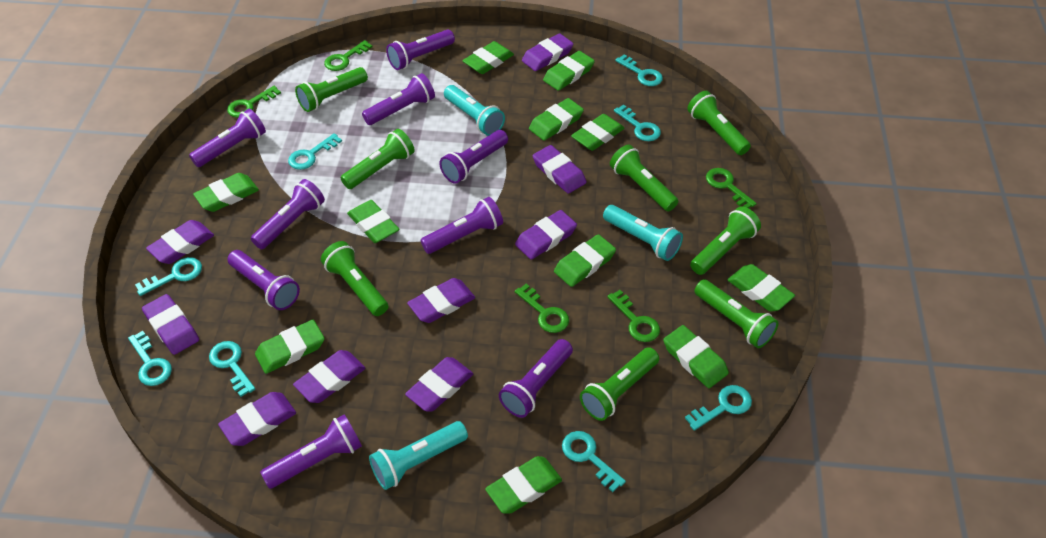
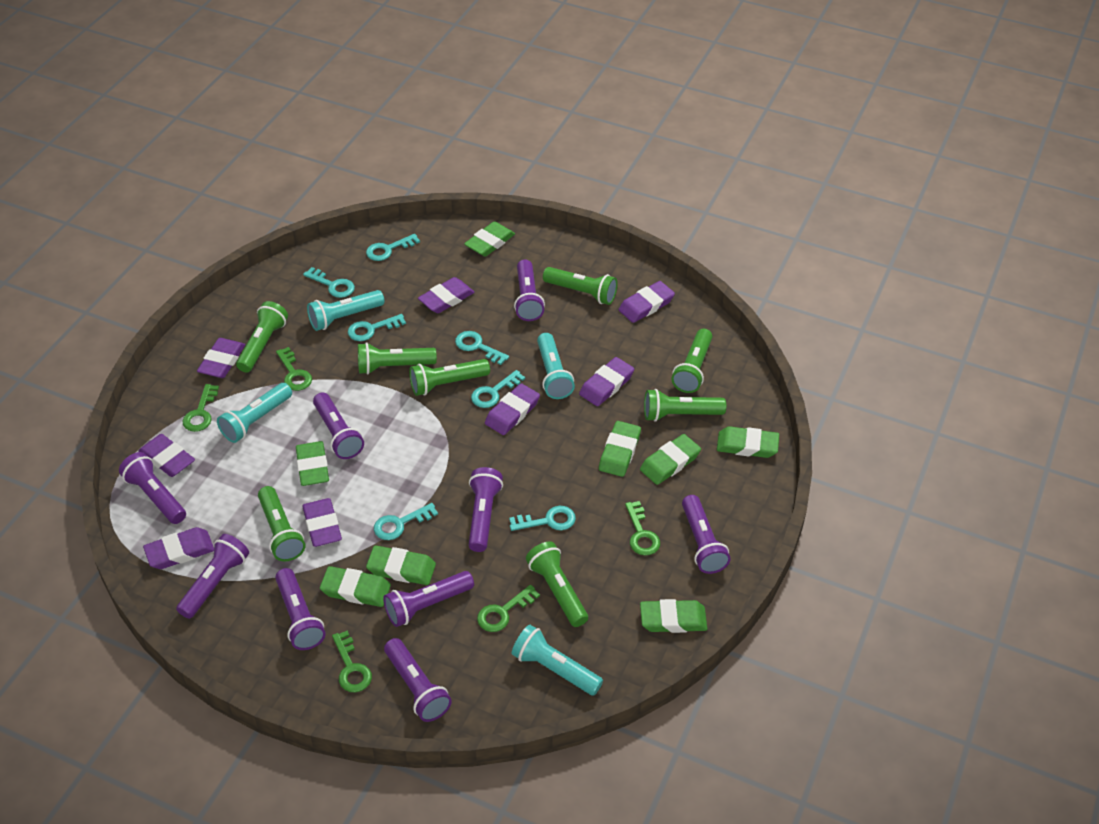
green eraser: 11 -> 8
purple eraser: 9 -> 8
turquoise flashlight: 3 -> 4
turquoise key: 8 -> 7

